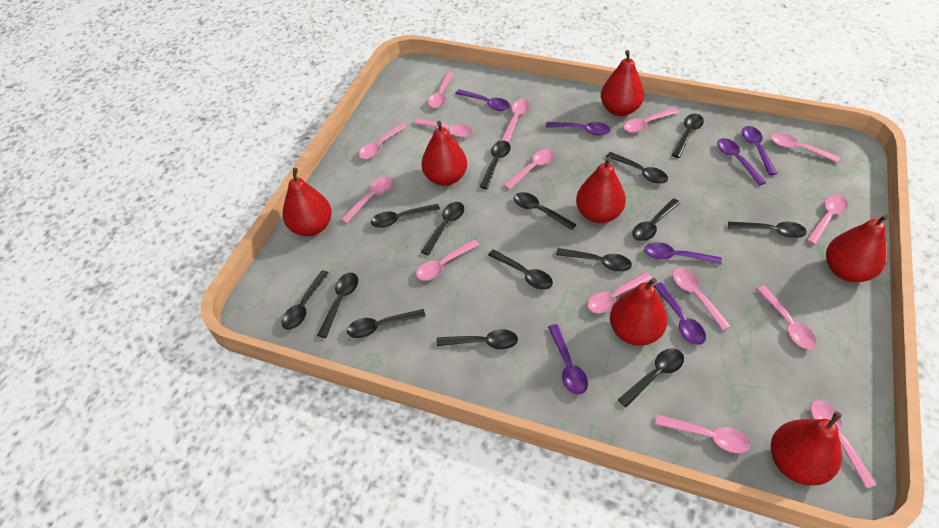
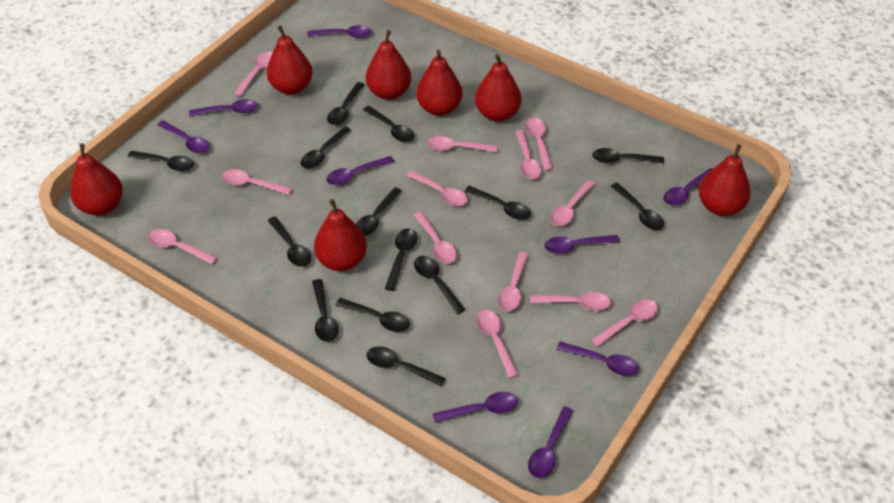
black spoon: 15 -> 14
pink spoon: 15 -> 13
purple spoon: 7 -> 9

